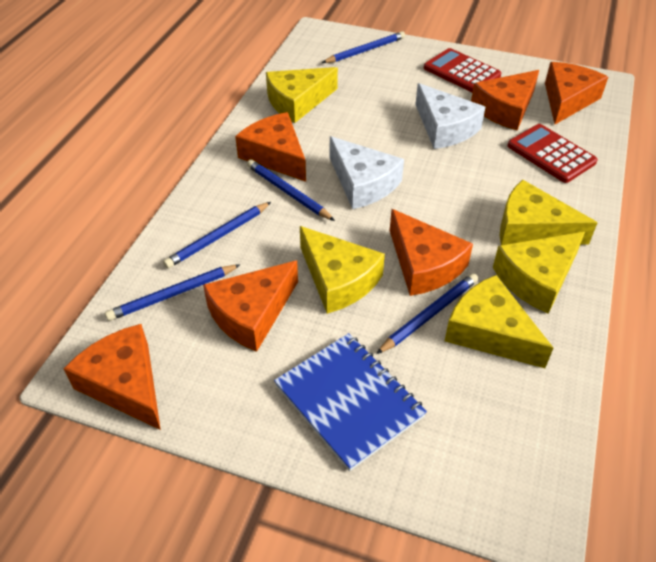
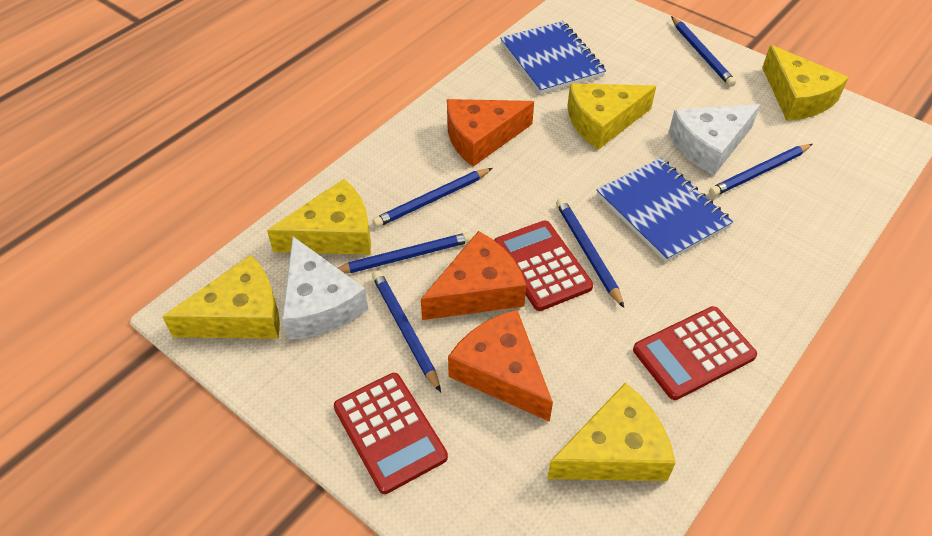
blue notebook: 1 -> 2
blue pencil: 5 -> 6
orange cheese: 6 -> 3
red calculator: 2 -> 3

